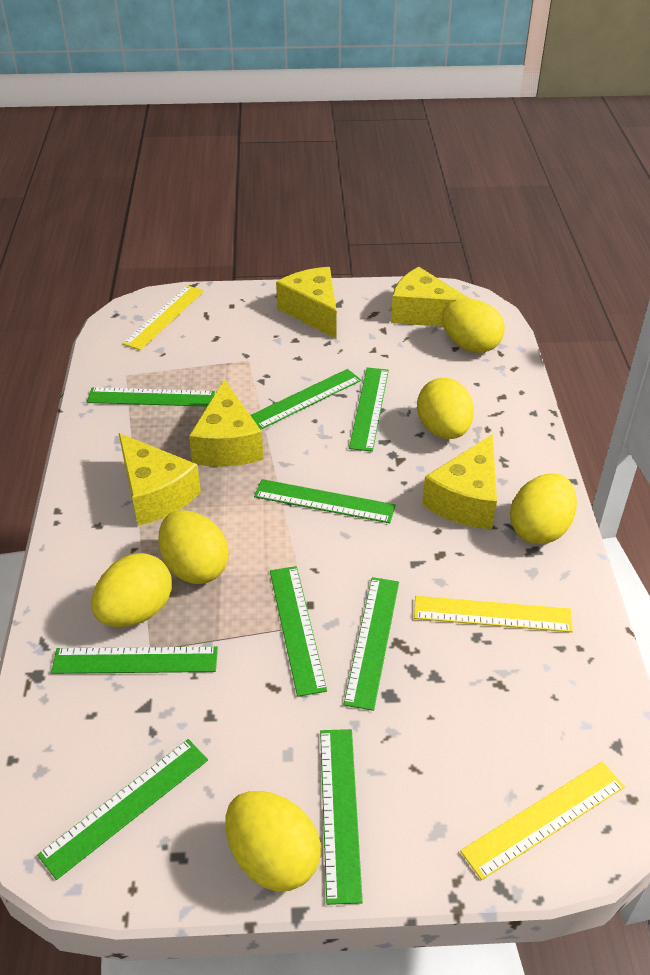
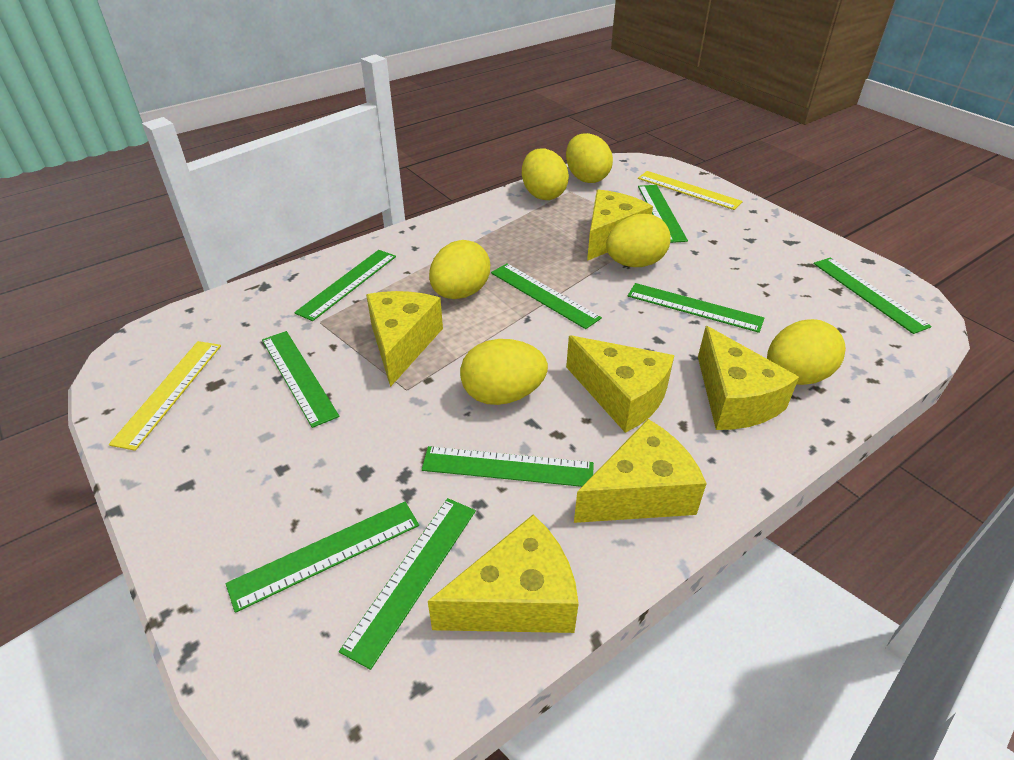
yellow cheese: 5 -> 6
yellow ruler: 3 -> 2

